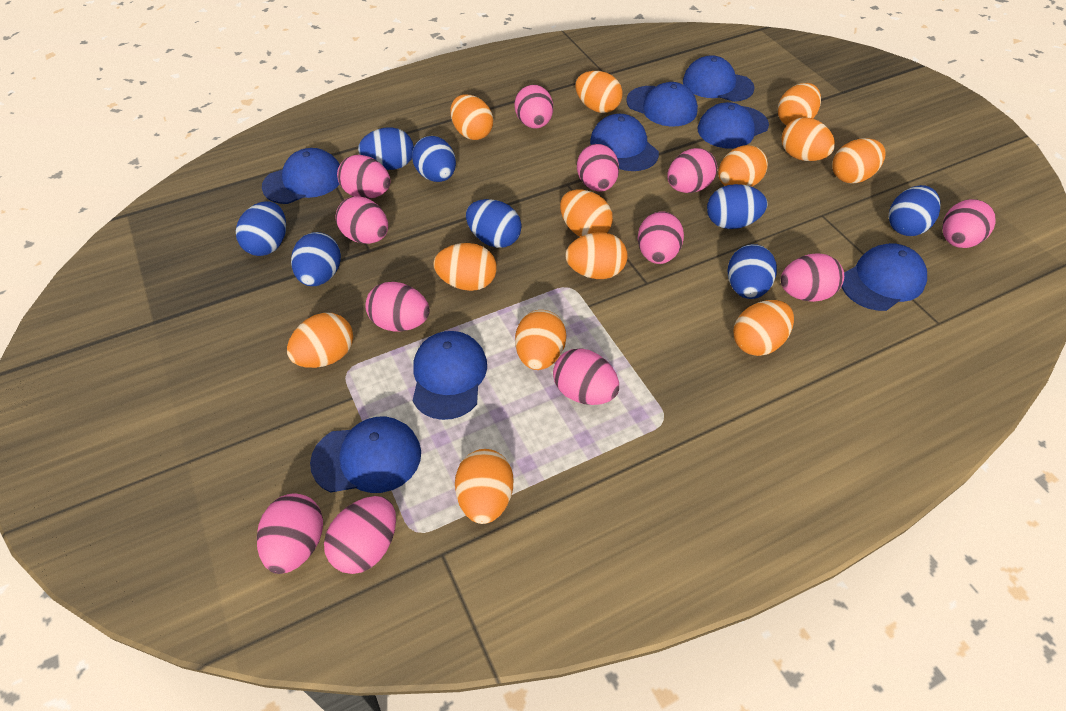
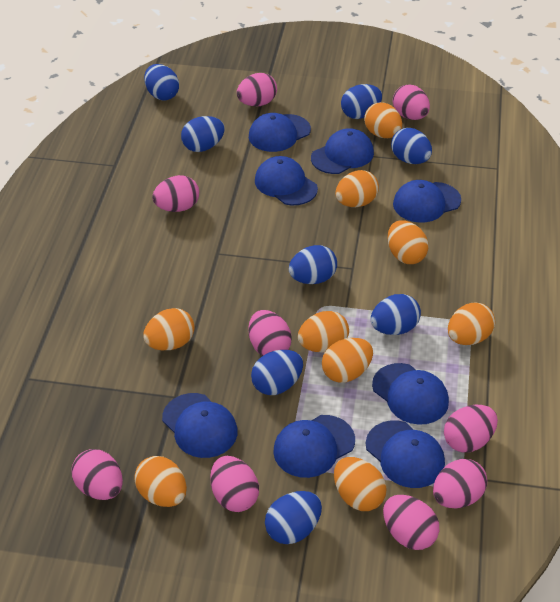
orange egg: 13 -> 9
pink egg: 12 -> 9

